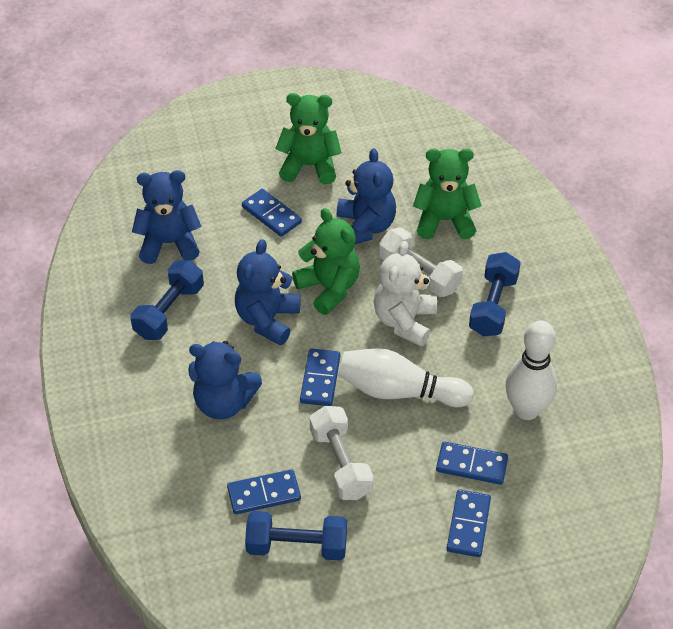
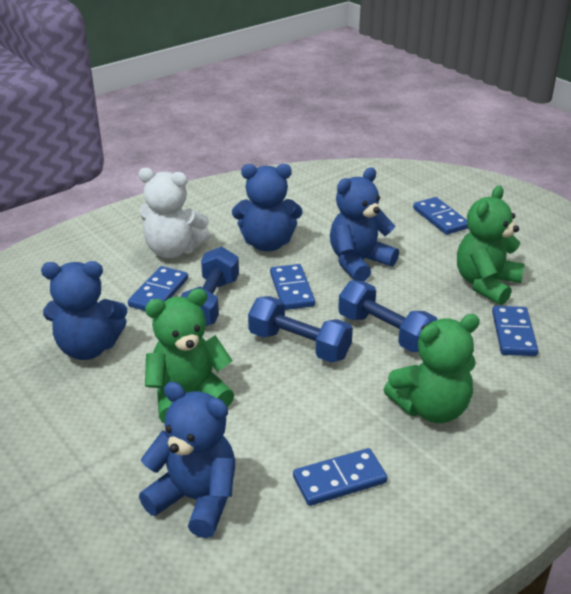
white bowling pin: 2 -> 0
white dumbbell: 2 -> 0

